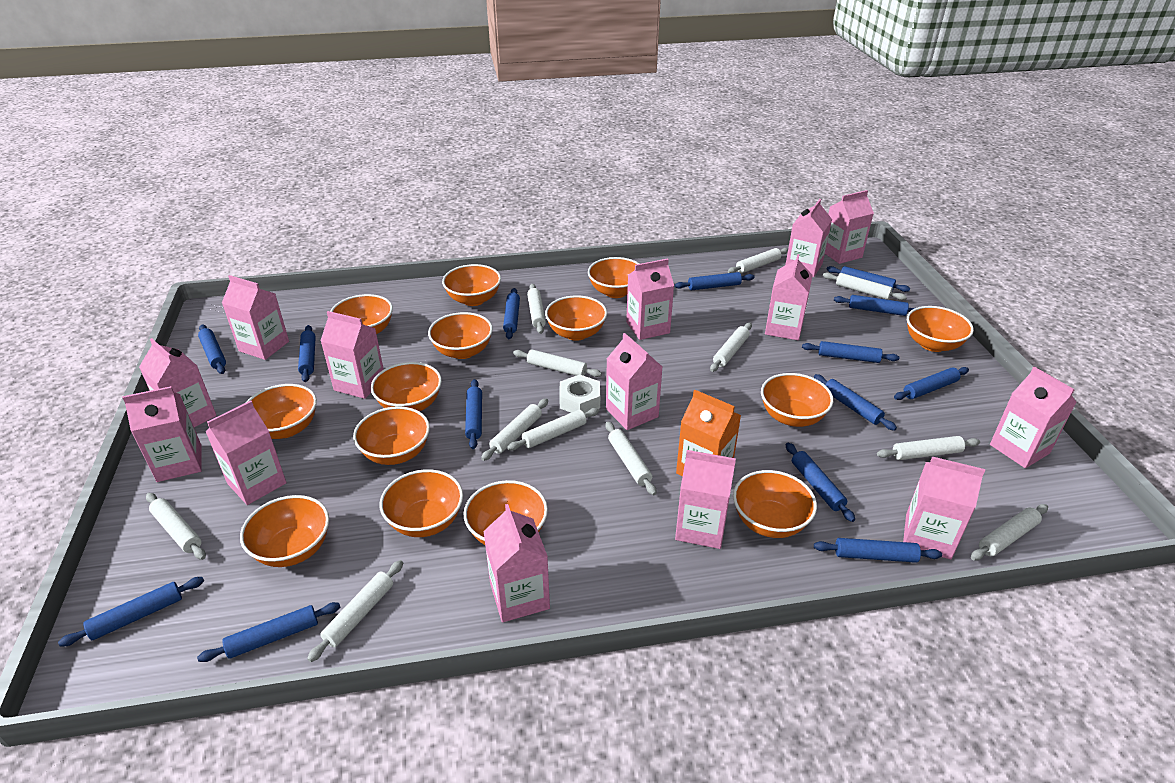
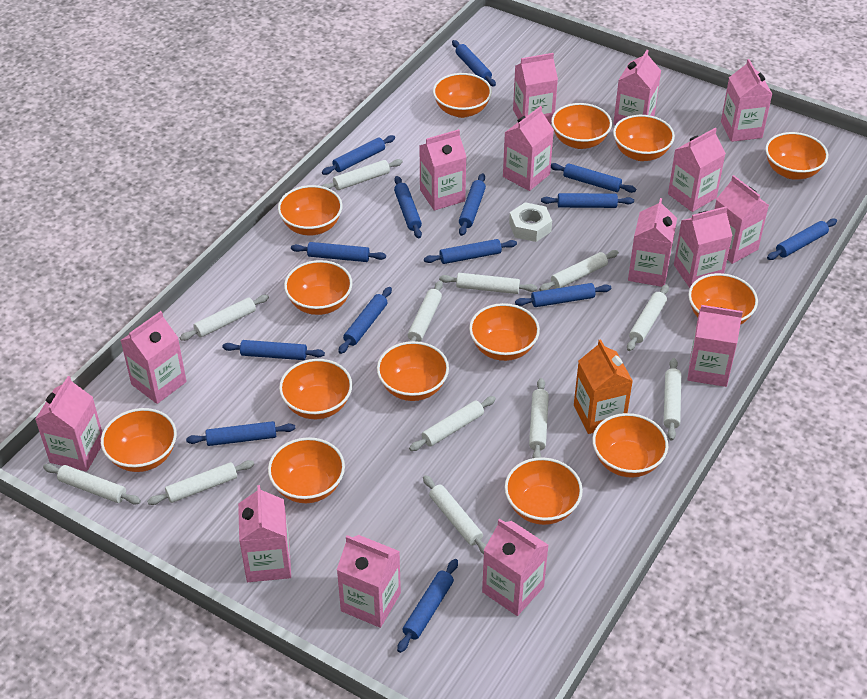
pink carton: 14 -> 15

